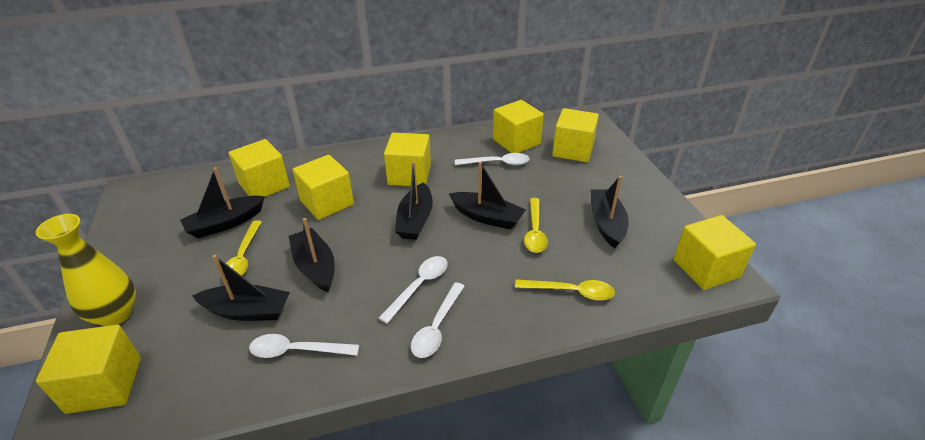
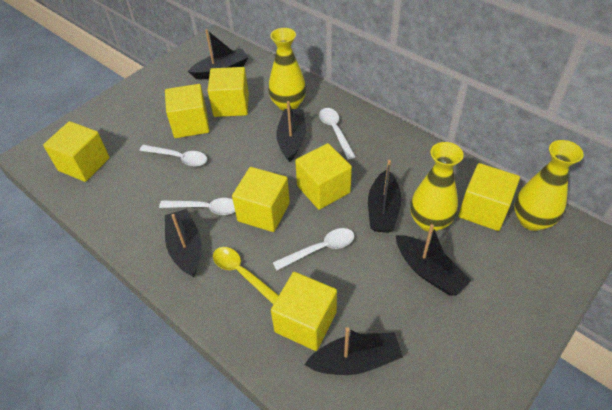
yellow spoon: 3 -> 1
yellow vase: 1 -> 3

